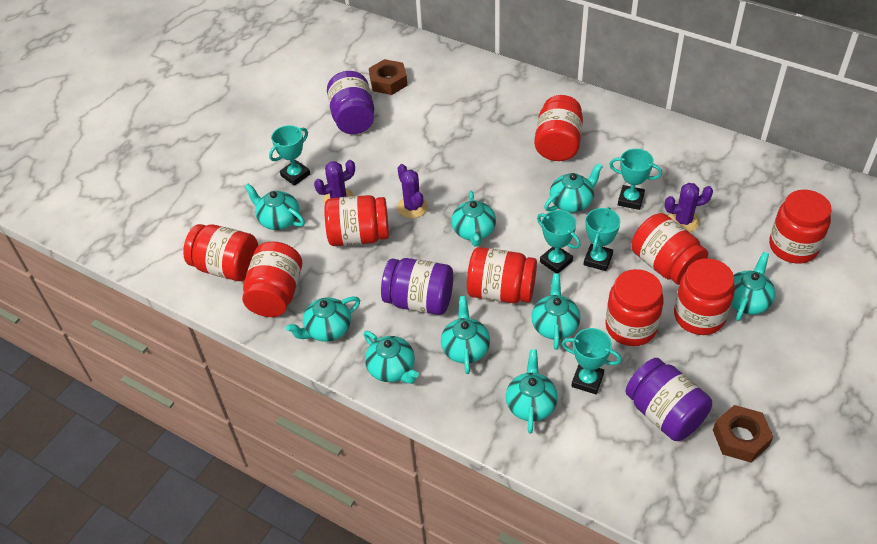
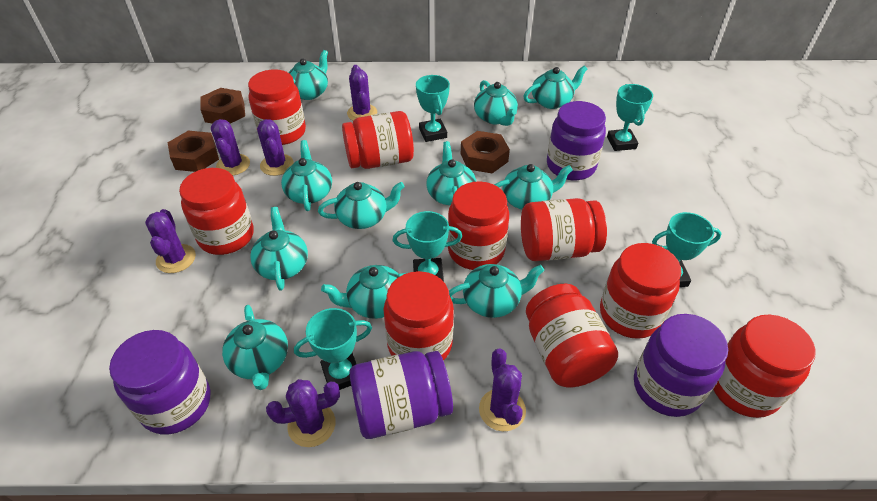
brown nut: 2 -> 3
purple cactus: 3 -> 6
purple jar: 3 -> 4
turquoise teapot: 9 -> 11

